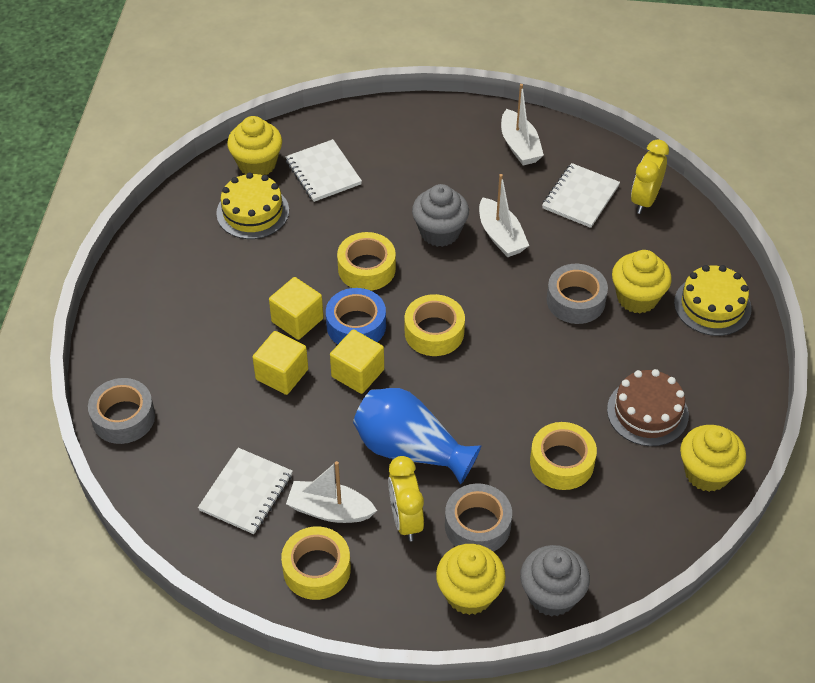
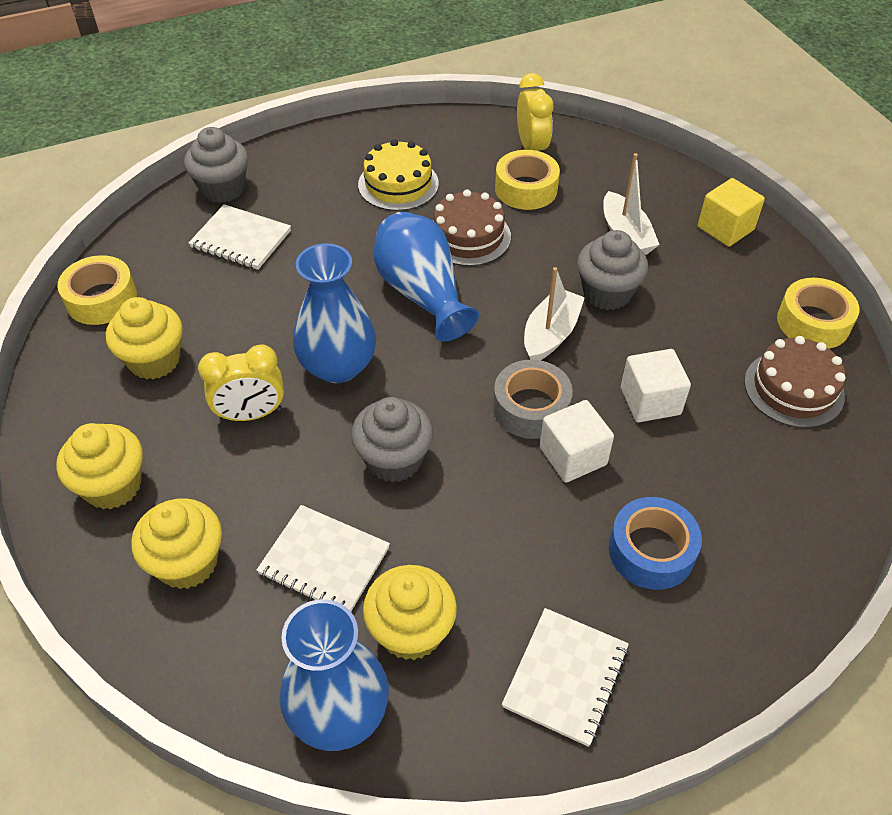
blue vase: 1 -> 3
brown cake: 1 -> 2
grey cupcake: 2 -> 3
grey tape: 3 -> 1
white boat: 3 -> 2
white cube: 0 -> 2
yellow cake: 2 -> 1
yellow cube: 3 -> 1
yellow tape: 4 -> 3

